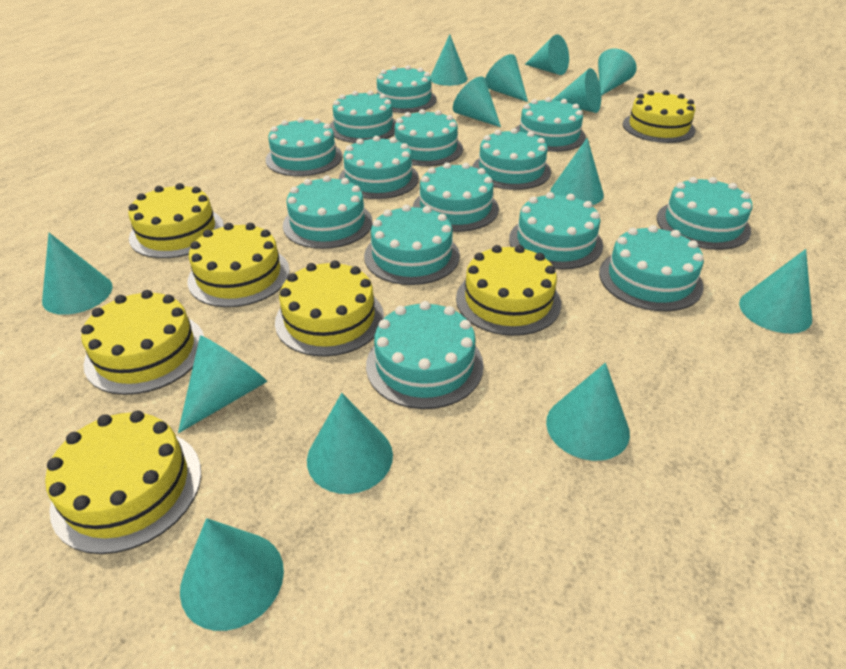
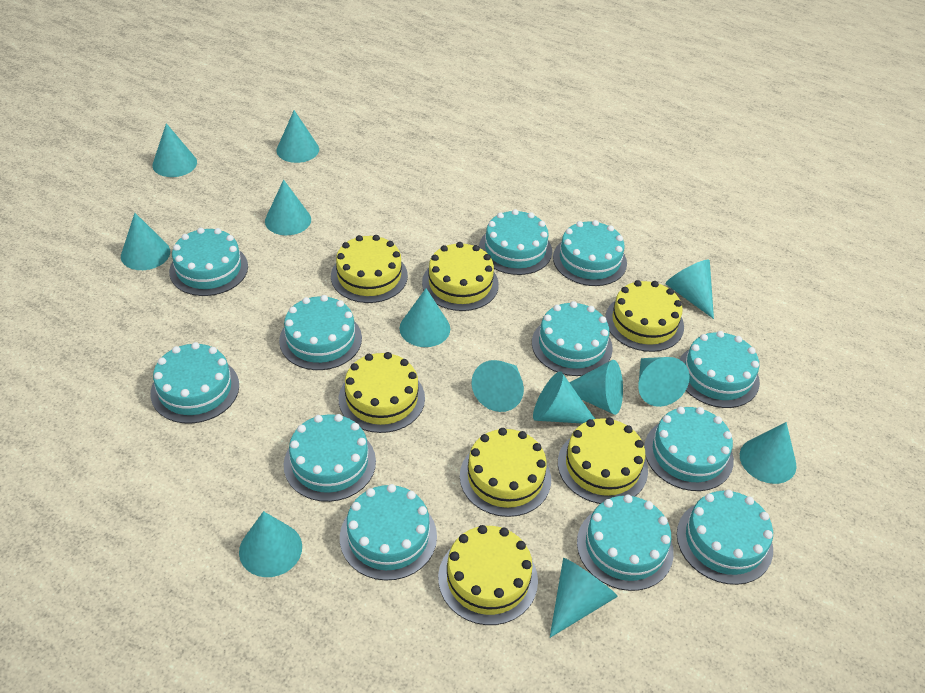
turquoise cake: 14 -> 12

